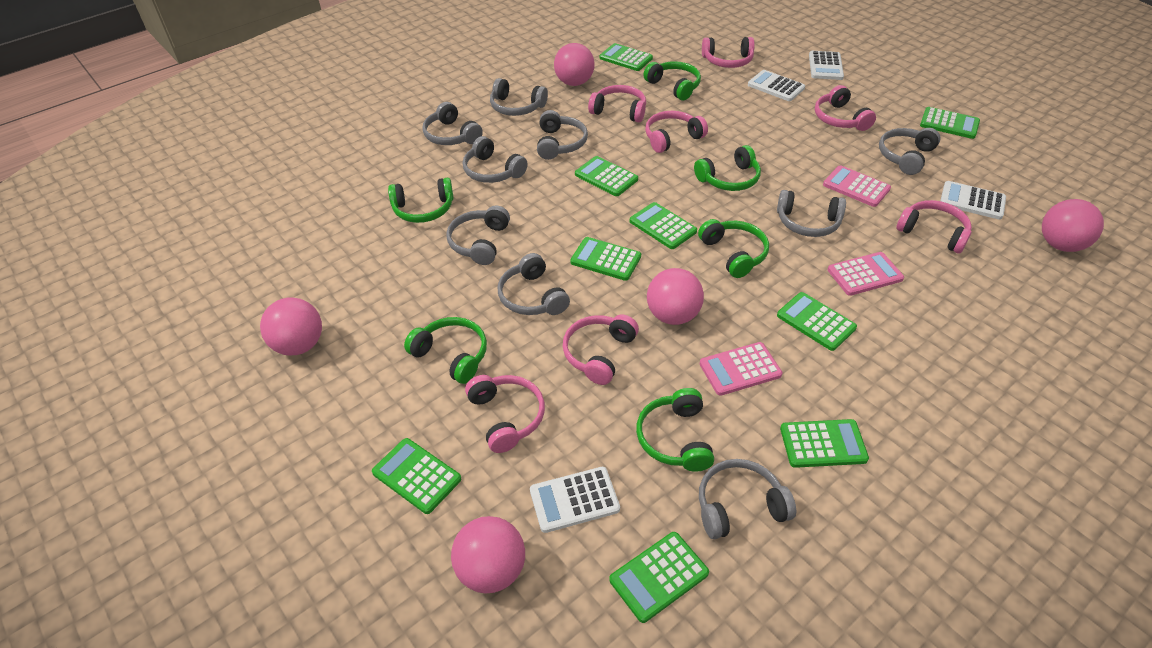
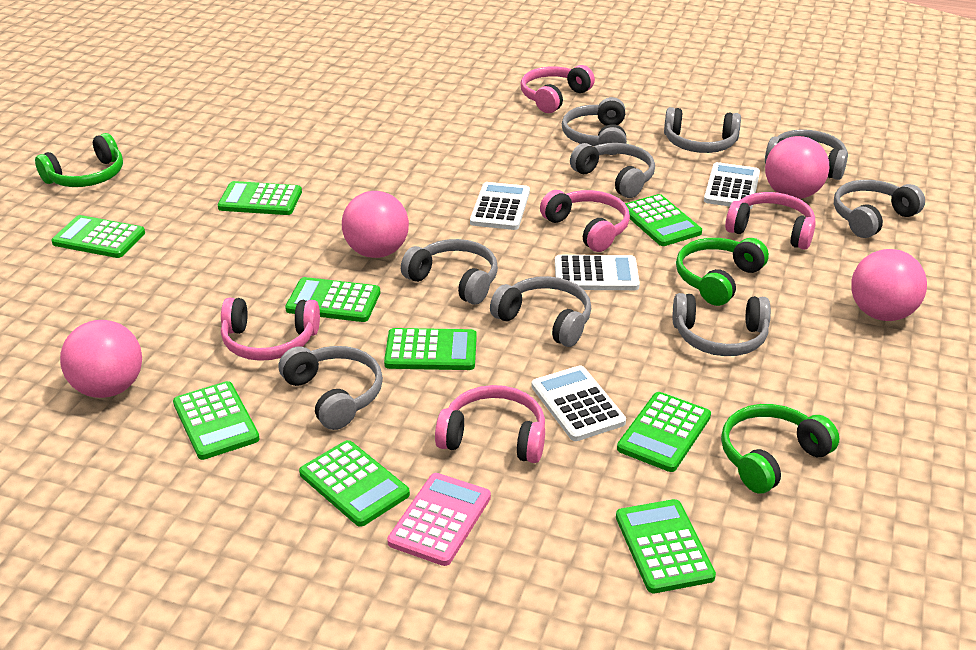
green headphones: 6 -> 3
pink ball: 5 -> 4
pink calculator: 3 -> 1
pink headphones: 7 -> 5

